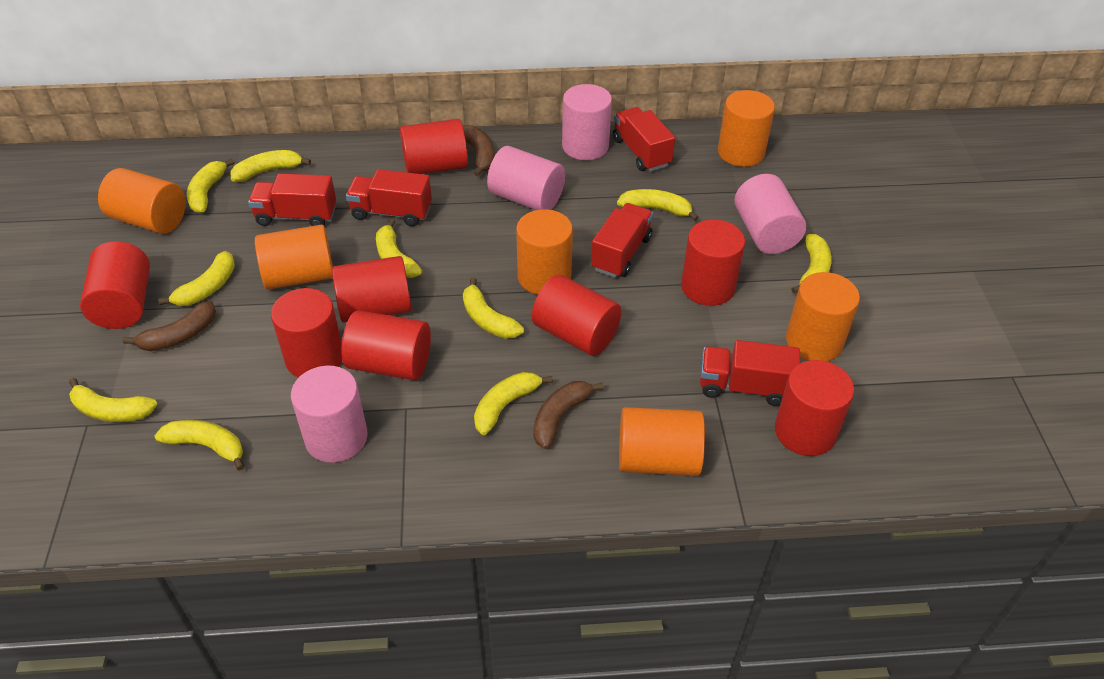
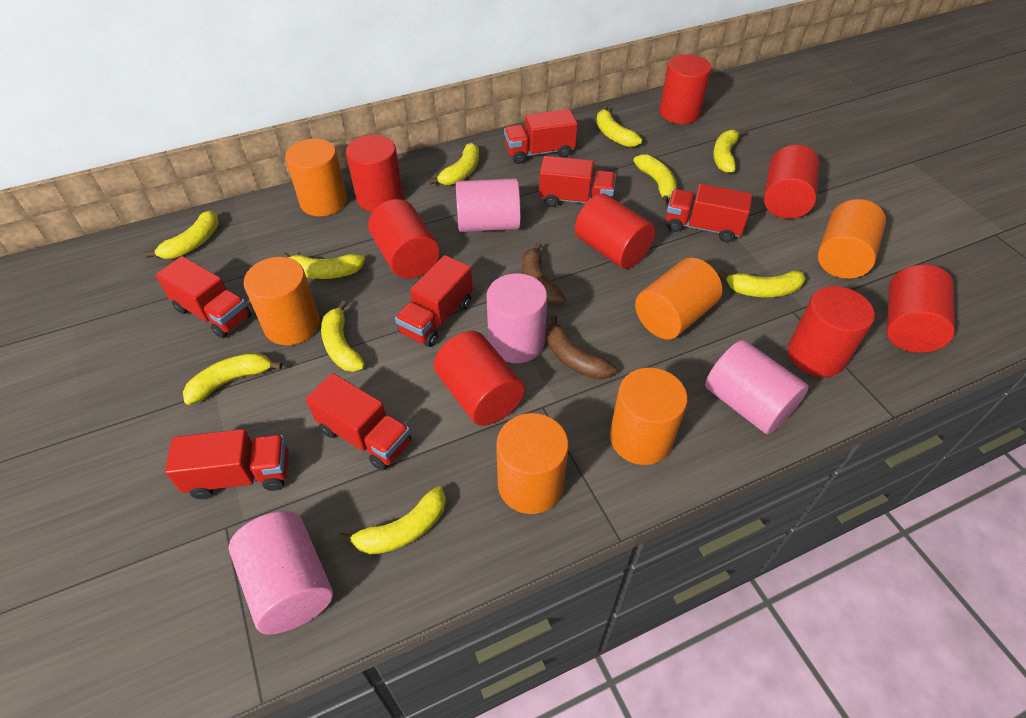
brown banana: 3 -> 2
red truck: 5 -> 7

